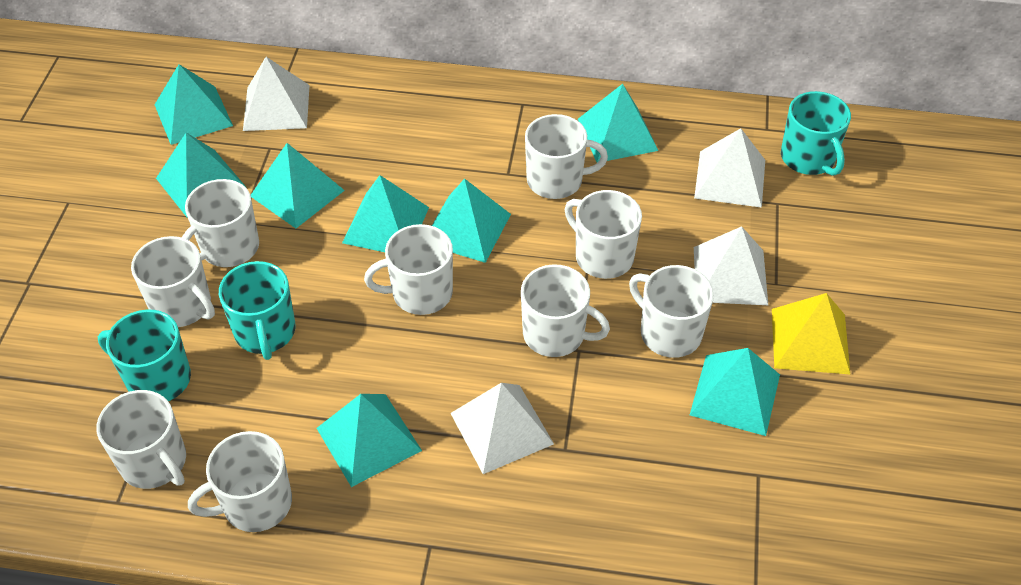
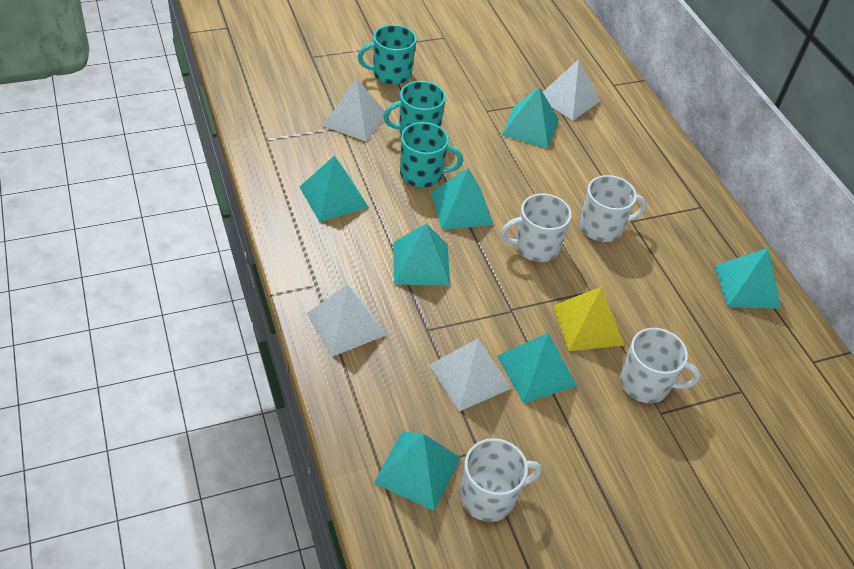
turquoise pyramid: 8 -> 7
white mug: 9 -> 4

